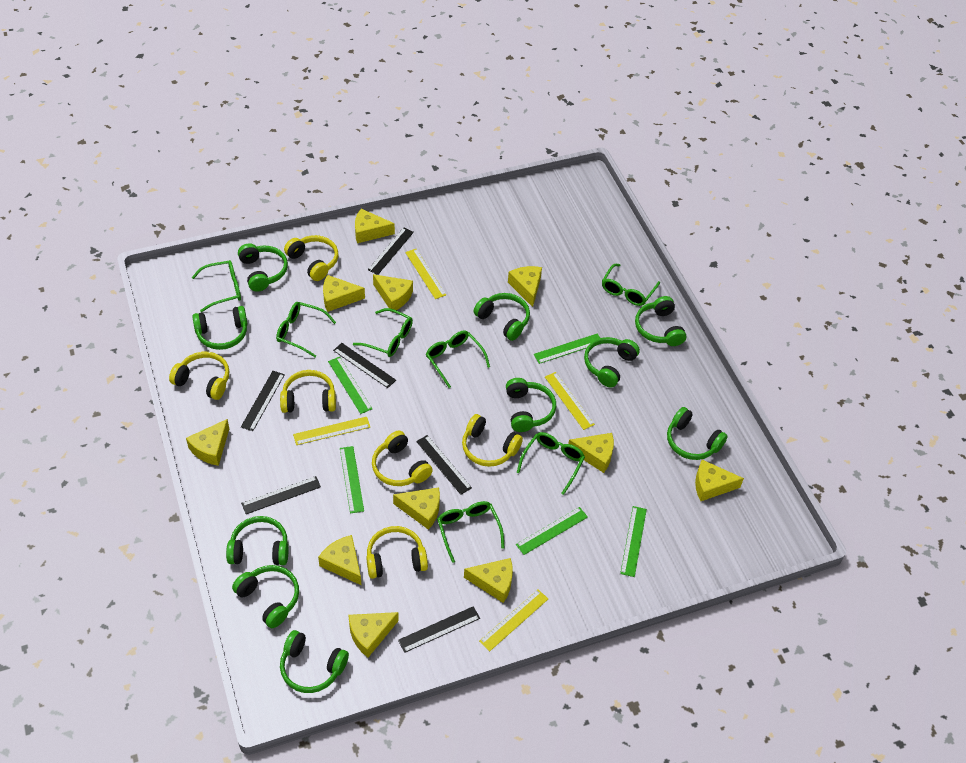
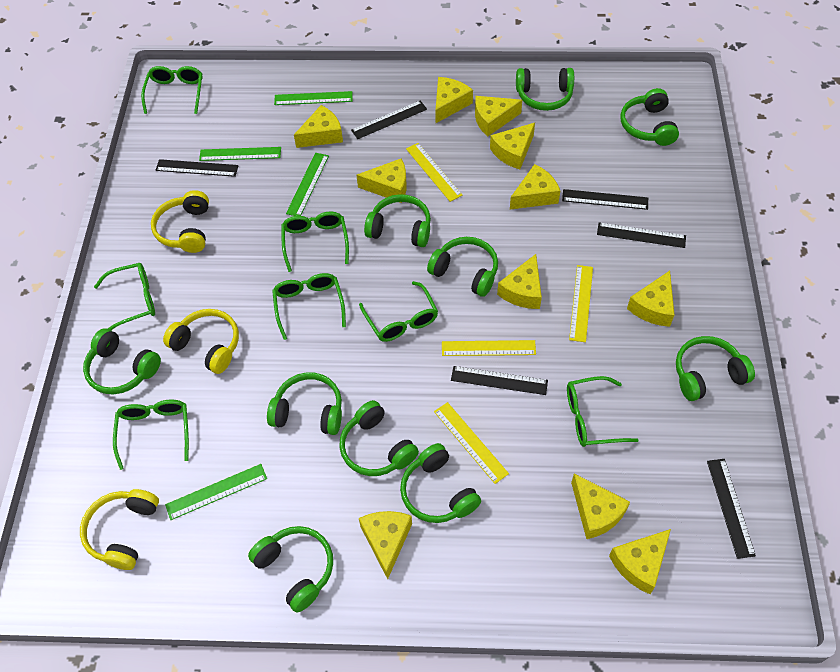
green ruler: 5 -> 4
yellow headphones: 6 -> 3

